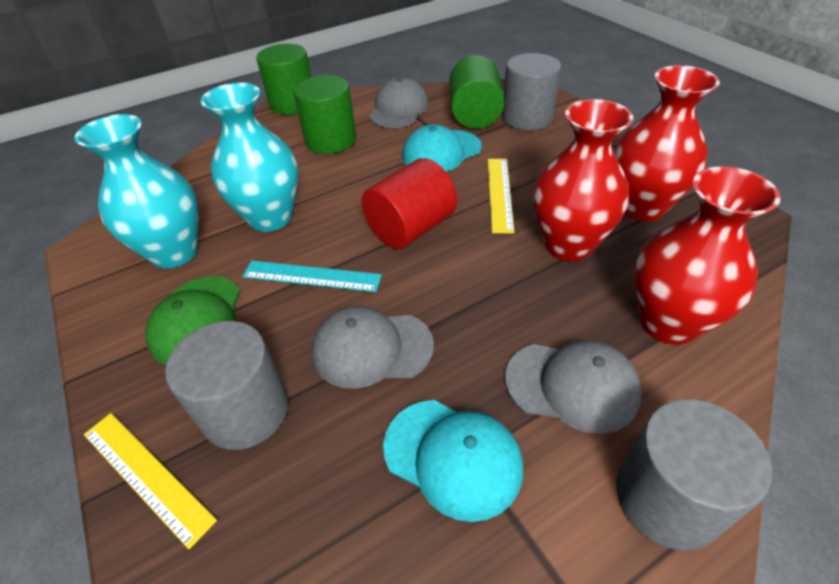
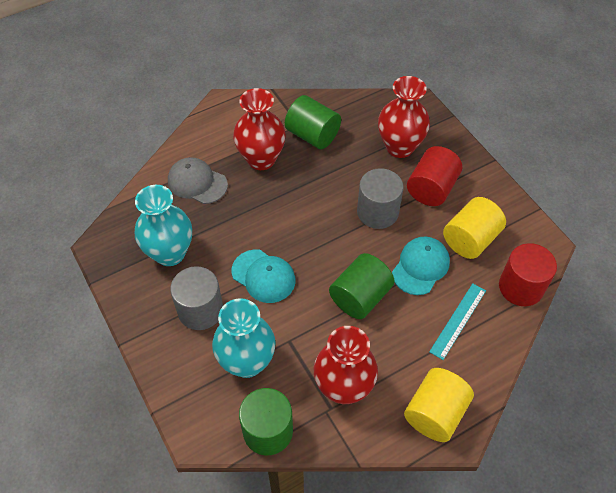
green cap: 1 -> 0
grey cap: 3 -> 1
grey cylinder: 3 -> 2
red cylinder: 1 -> 2
yellow cylinder: 0 -> 2
yellow ruler: 2 -> 0

